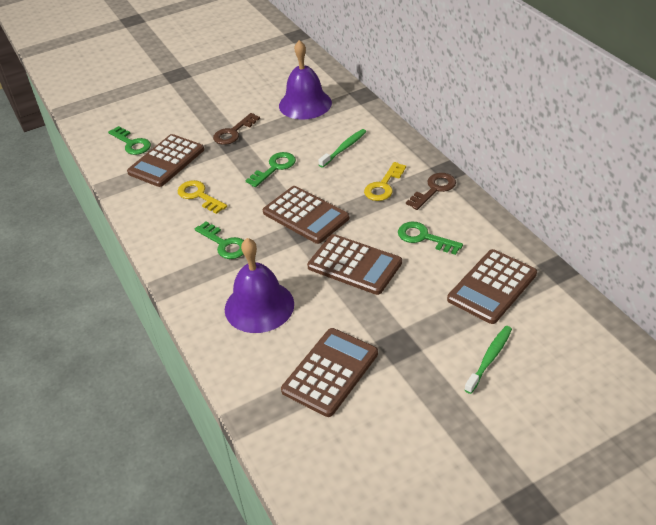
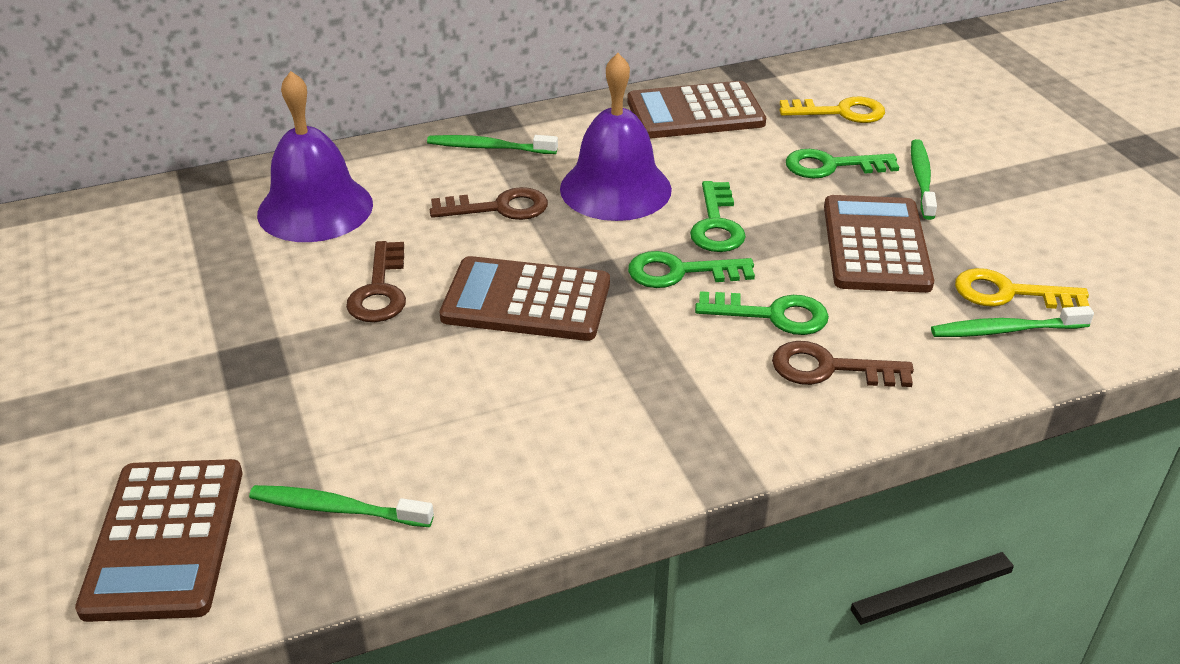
brown calculator: 5 -> 4
brown key: 2 -> 3
green toothbrush: 2 -> 4

